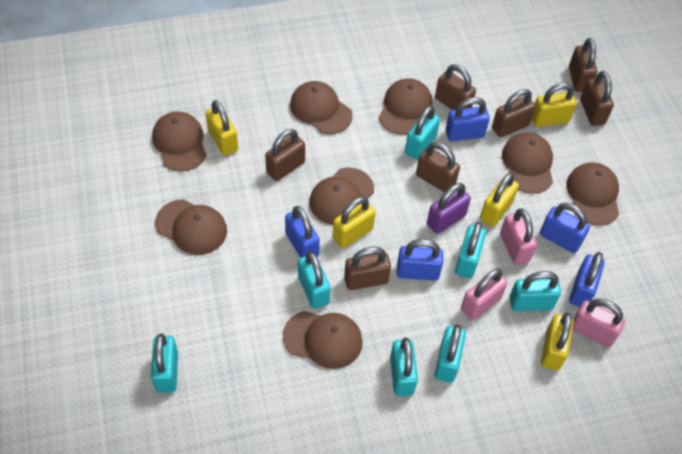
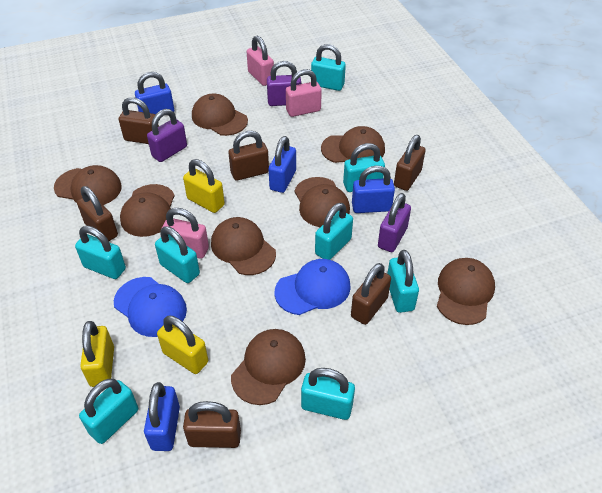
blue cap: 0 -> 2
blue padlock: 5 -> 4
brown padlock: 7 -> 6
purple padlock: 1 -> 3
turquoise padlock: 7 -> 8
yellow padlock: 5 -> 3

